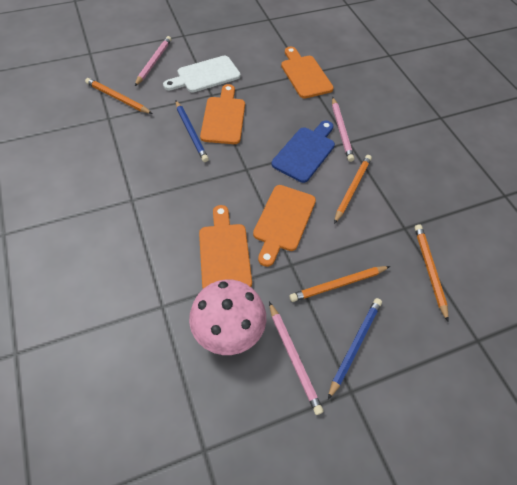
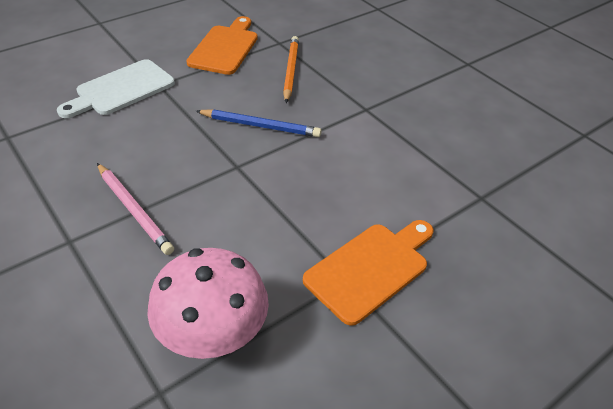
blue cutting board: 1 -> 0
blue pencil: 2 -> 1
orange cutting board: 4 -> 2
orange pencil: 4 -> 1
pink pencil: 3 -> 1

